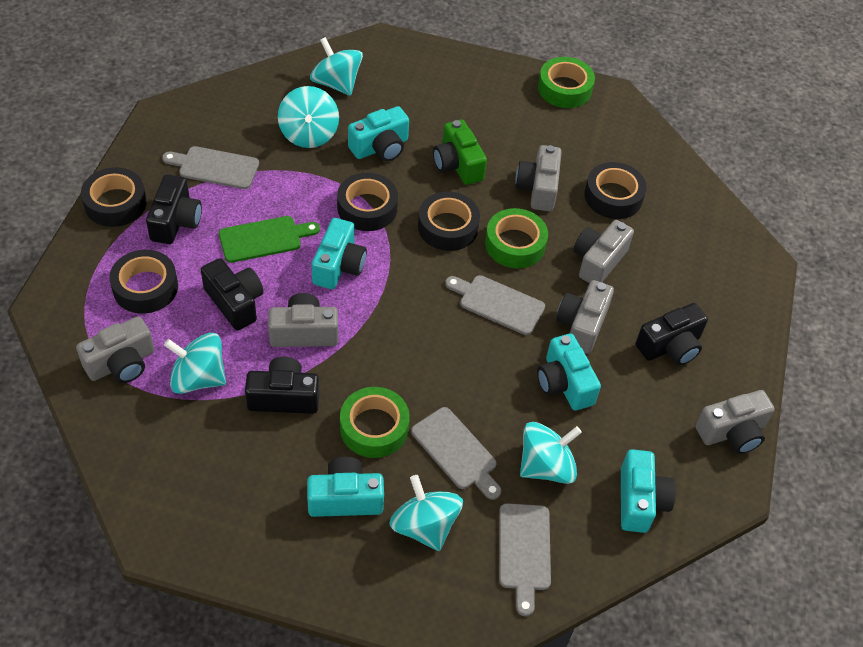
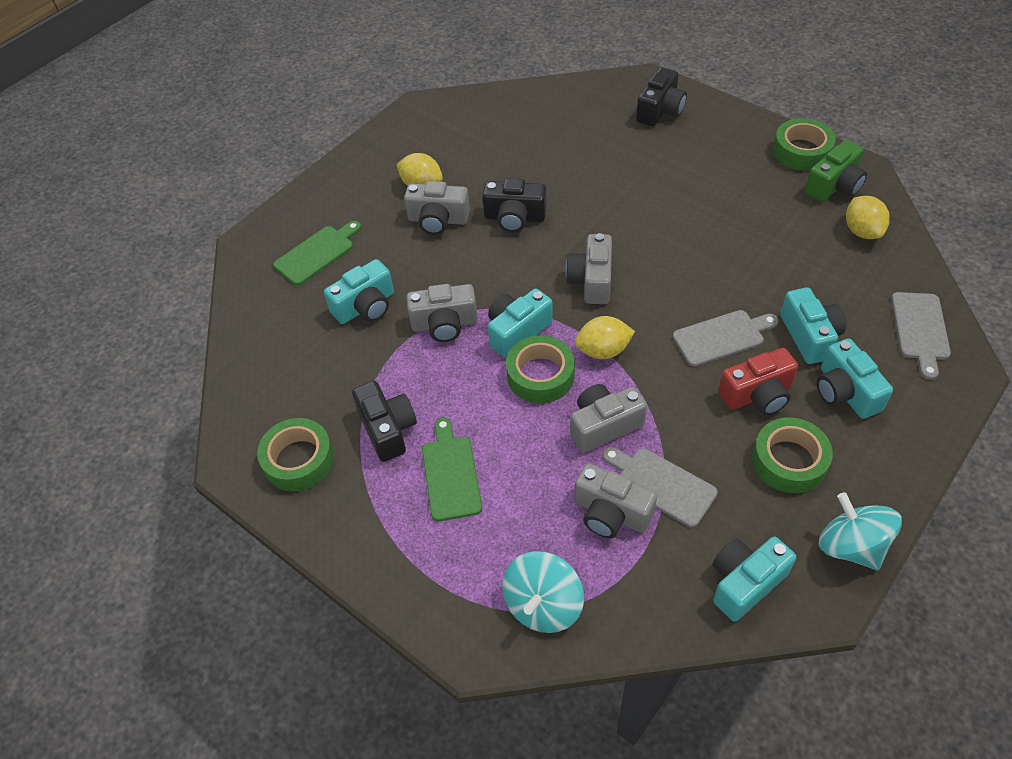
black camera: 4 -> 3
black tape: 5 -> 0
green cutting board: 1 -> 2
green tape: 3 -> 4
grey camera: 6 -> 5
grey cutting board: 4 -> 3
red camera: 0 -> 1
turquoise spinning top: 5 -> 2
yellow lemon: 0 -> 3

